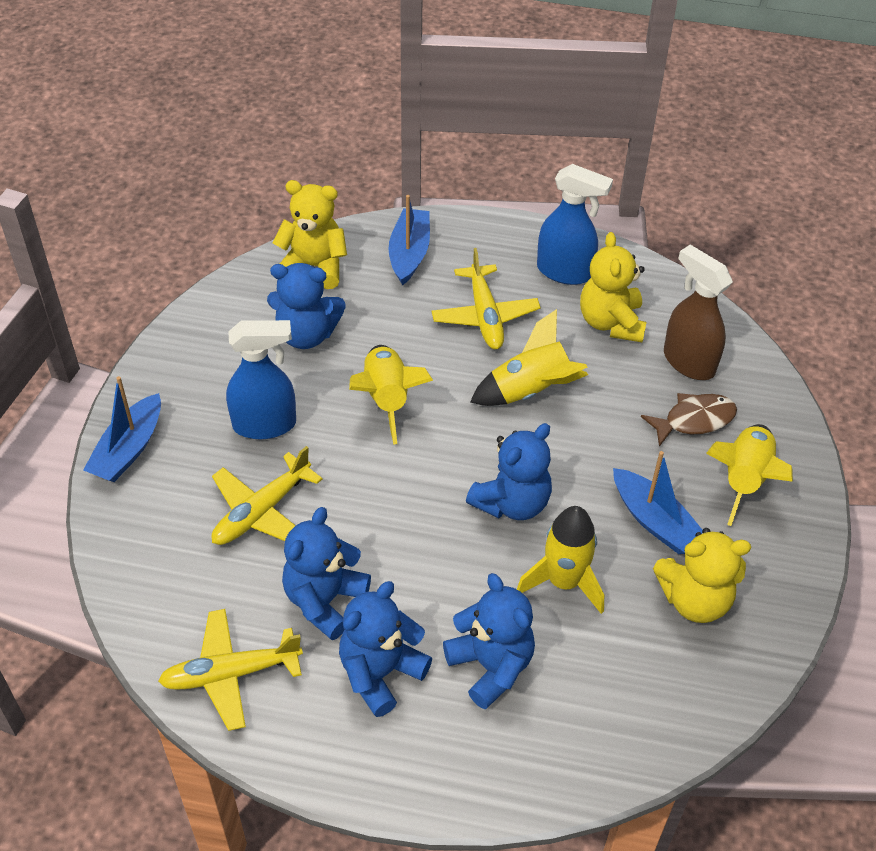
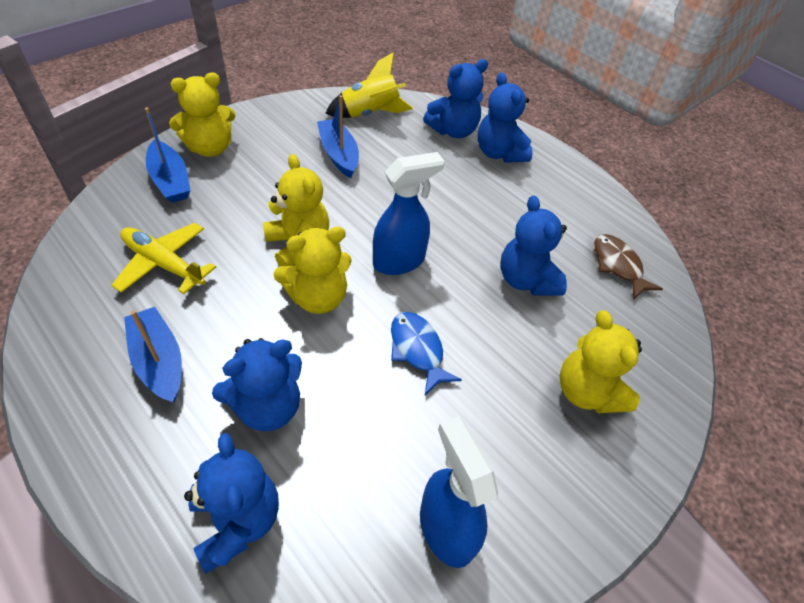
blue fish: 0 -> 1
brown spray bottle: 1 -> 0
yellow plane: 3 -> 1
yellow rocket: 4 -> 1
yellow teddy bear: 3 -> 4

